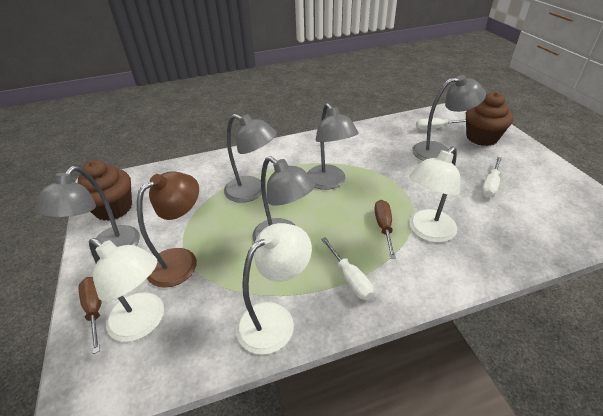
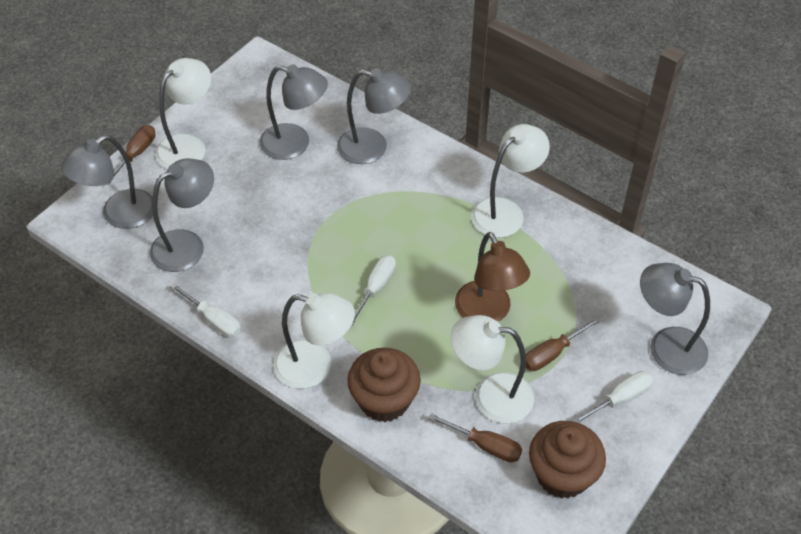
brown screwdriver: 2 -> 3
white lamp: 3 -> 4

